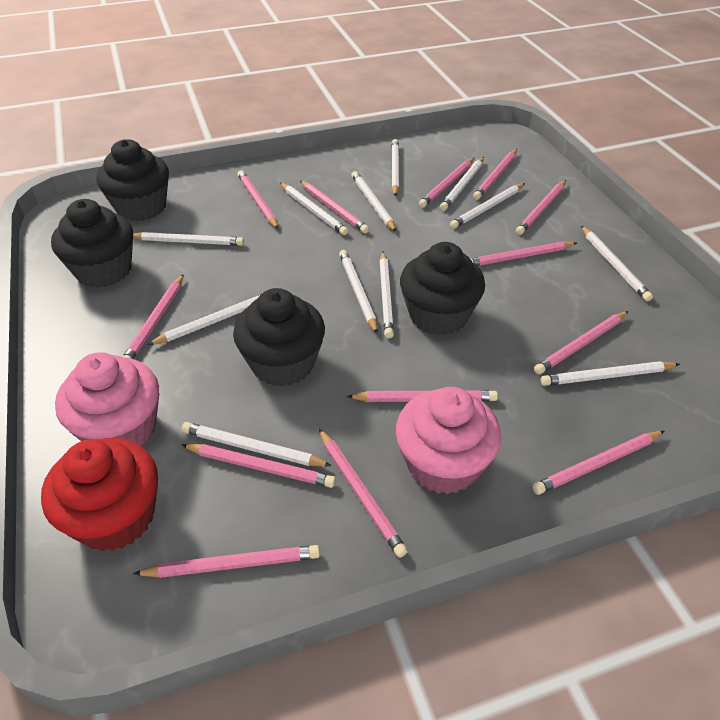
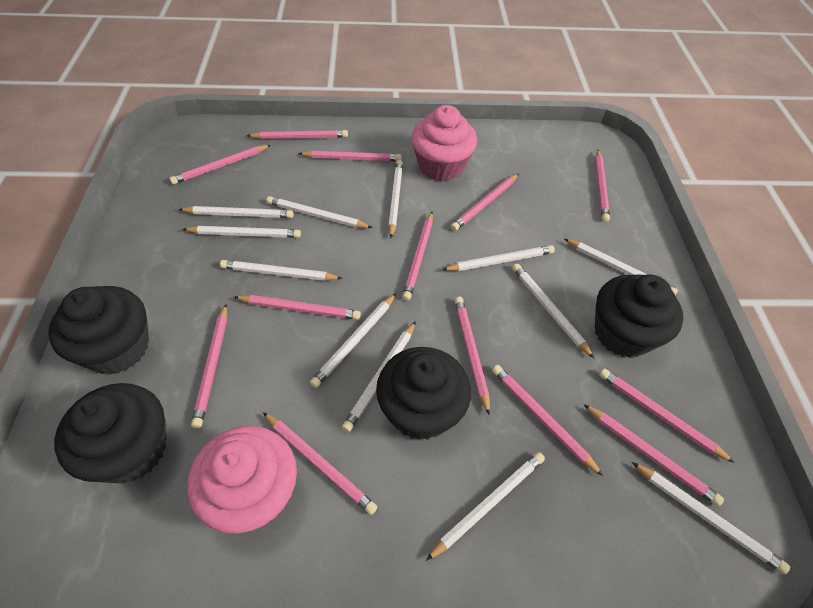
red cupcake: 1 -> 0

